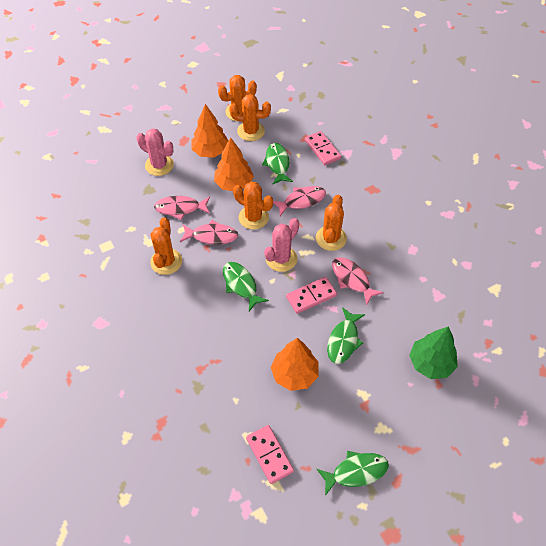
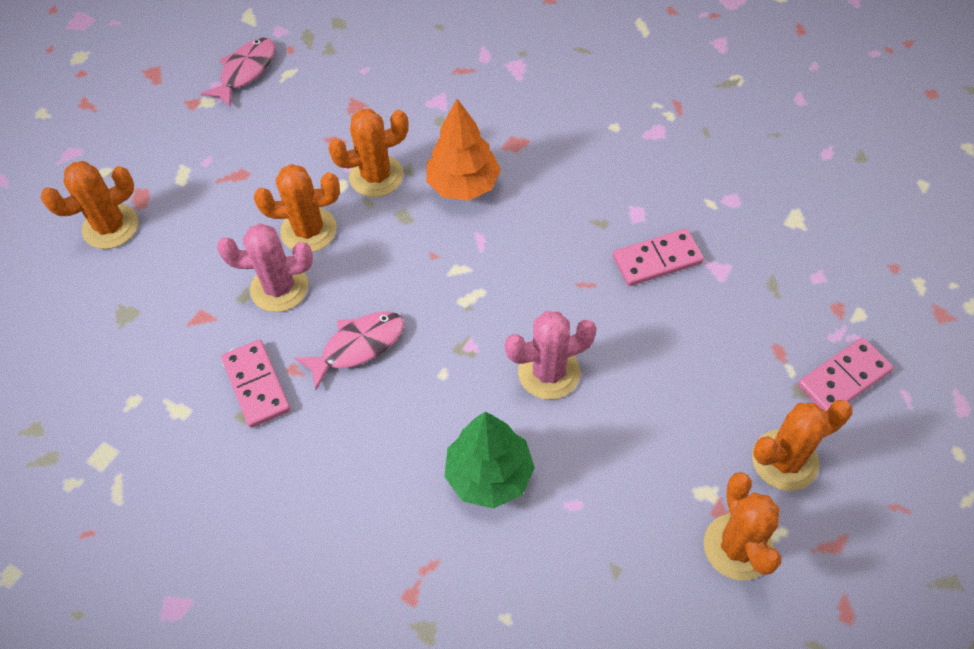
green fish: 4 -> 0
orange tree: 3 -> 1
pink fish: 4 -> 2

